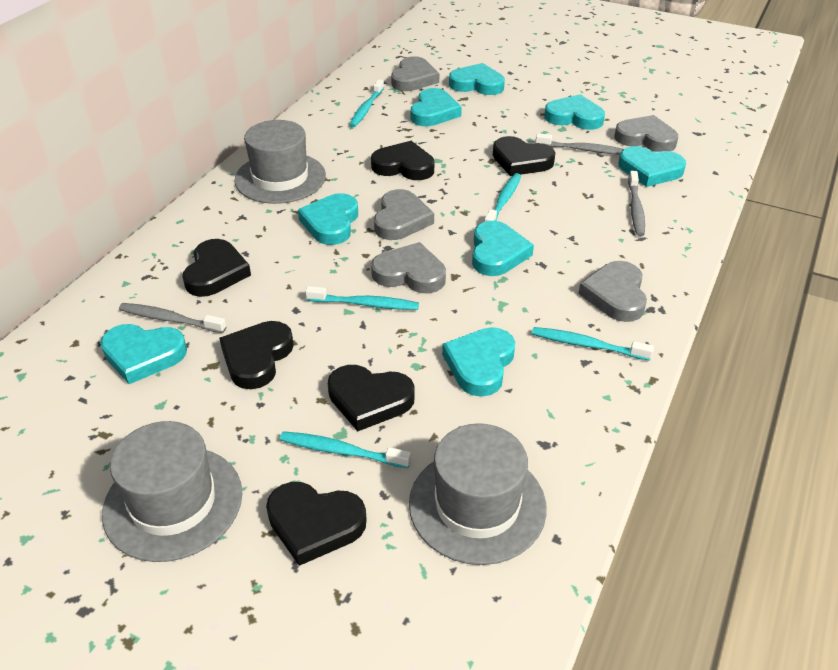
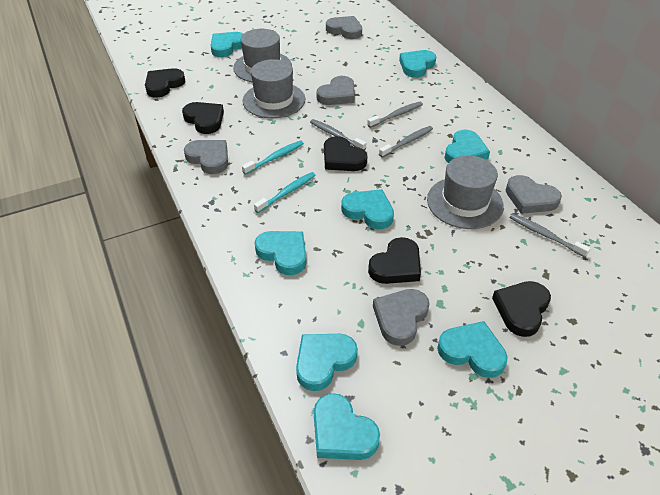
black heart: 6 -> 5
grey toothbrush: 3 -> 4
turquoise toothbrush: 5 -> 2

